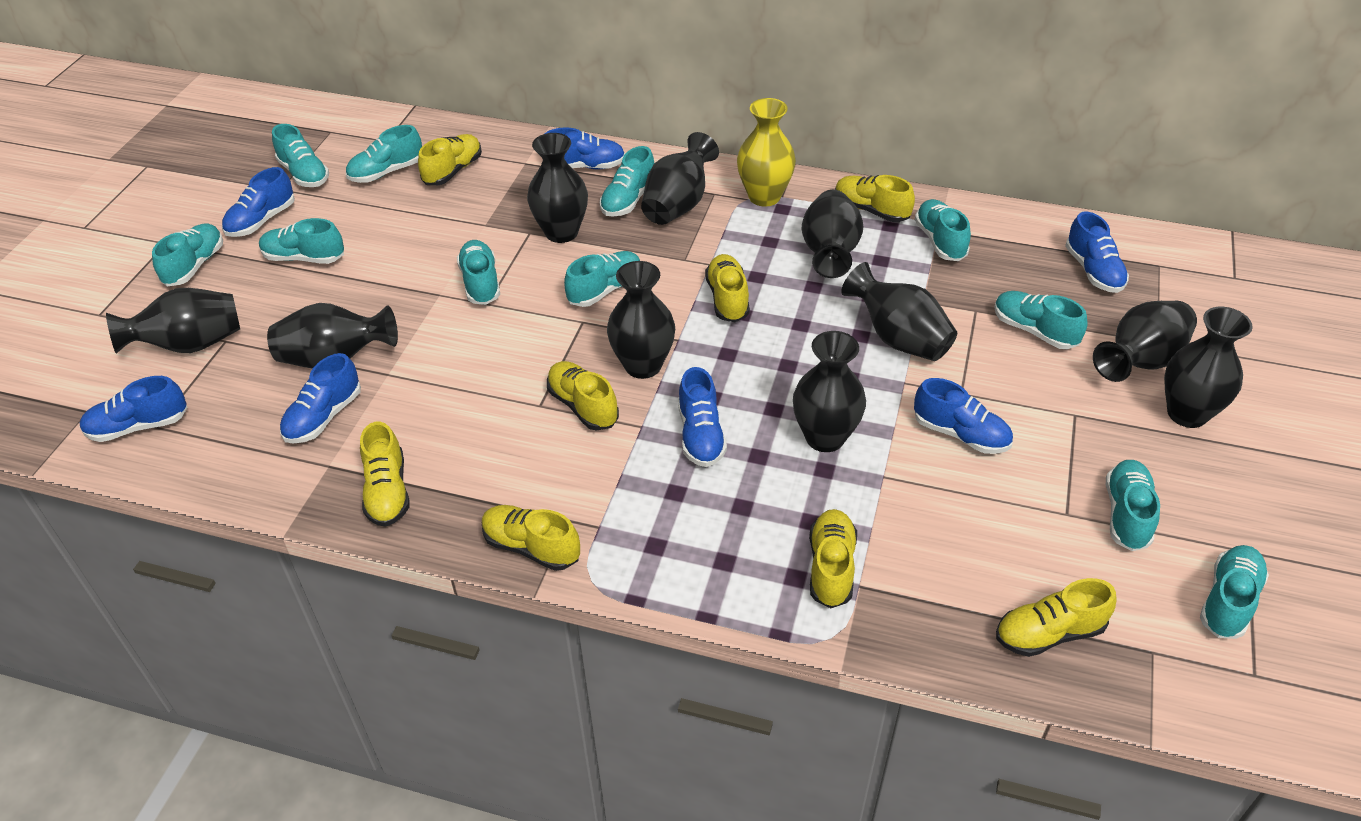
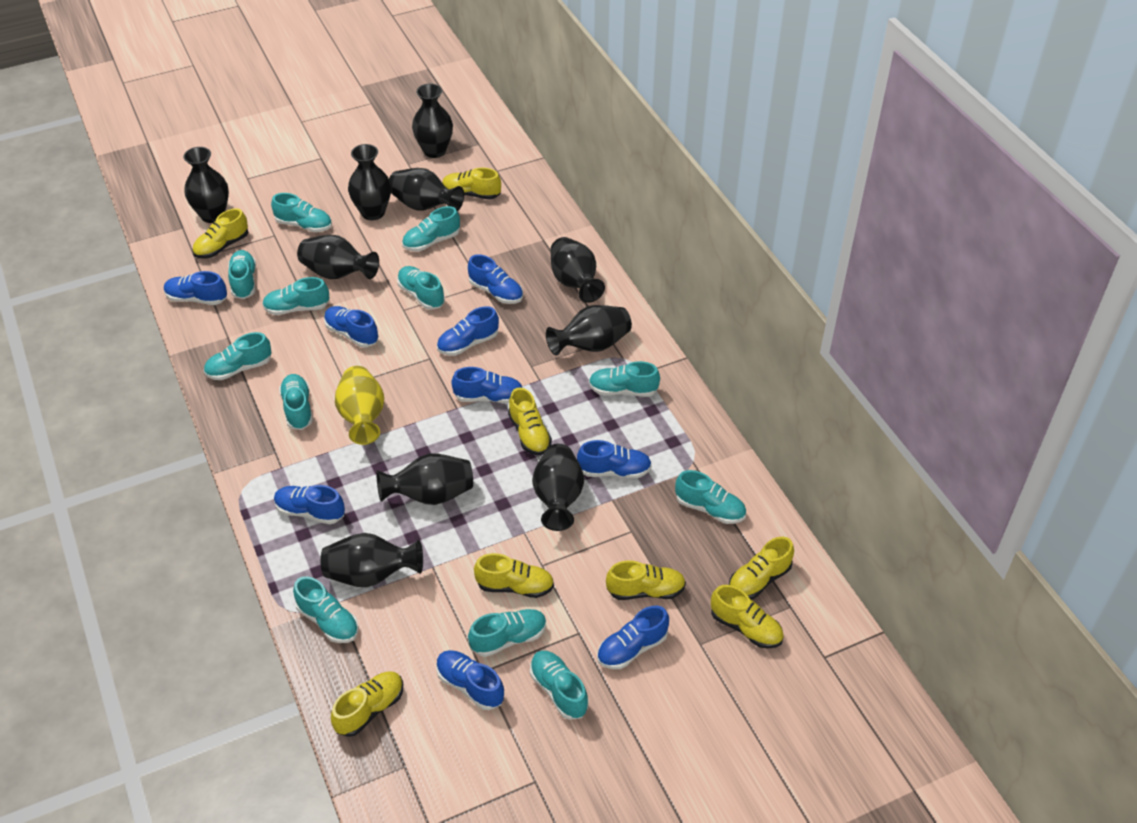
blue shoe: 7 -> 9
turquoise shoe: 11 -> 12

